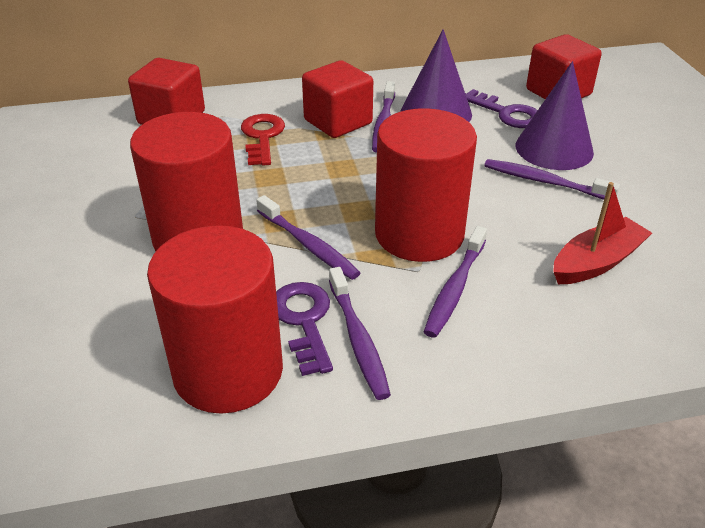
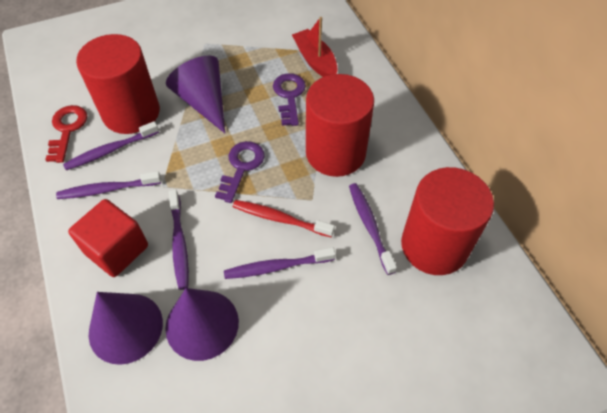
purple cone: 2 -> 3
red cube: 3 -> 1
red toothbrush: 0 -> 1

